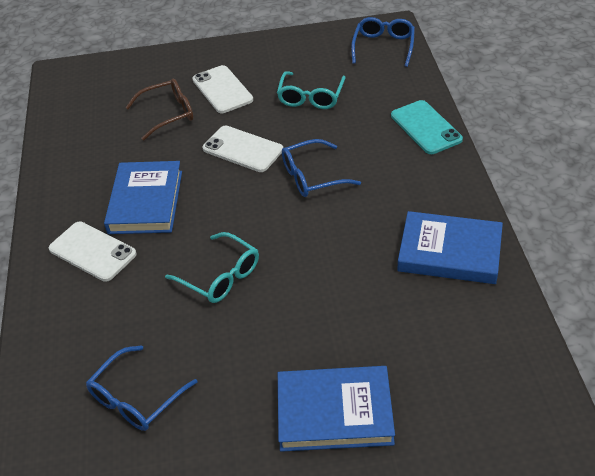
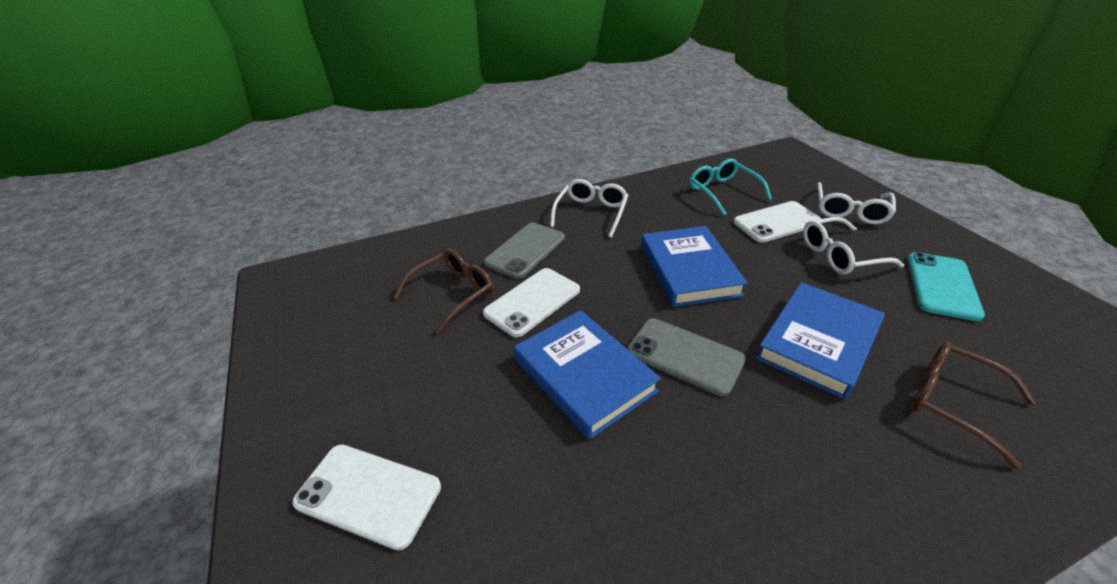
blue glasses: 3 -> 0
brown glasses: 1 -> 2
grey phone: 0 -> 2
turquoise glasses: 2 -> 1
white glasses: 0 -> 3

